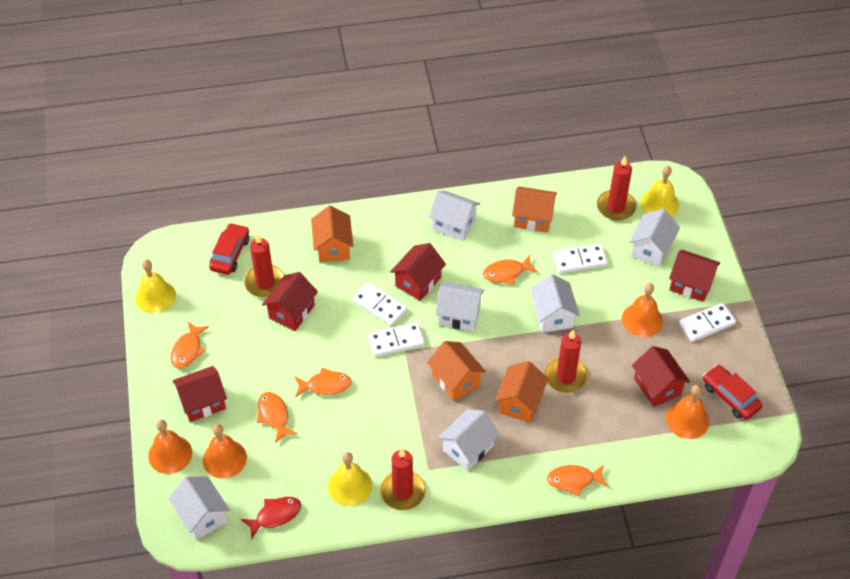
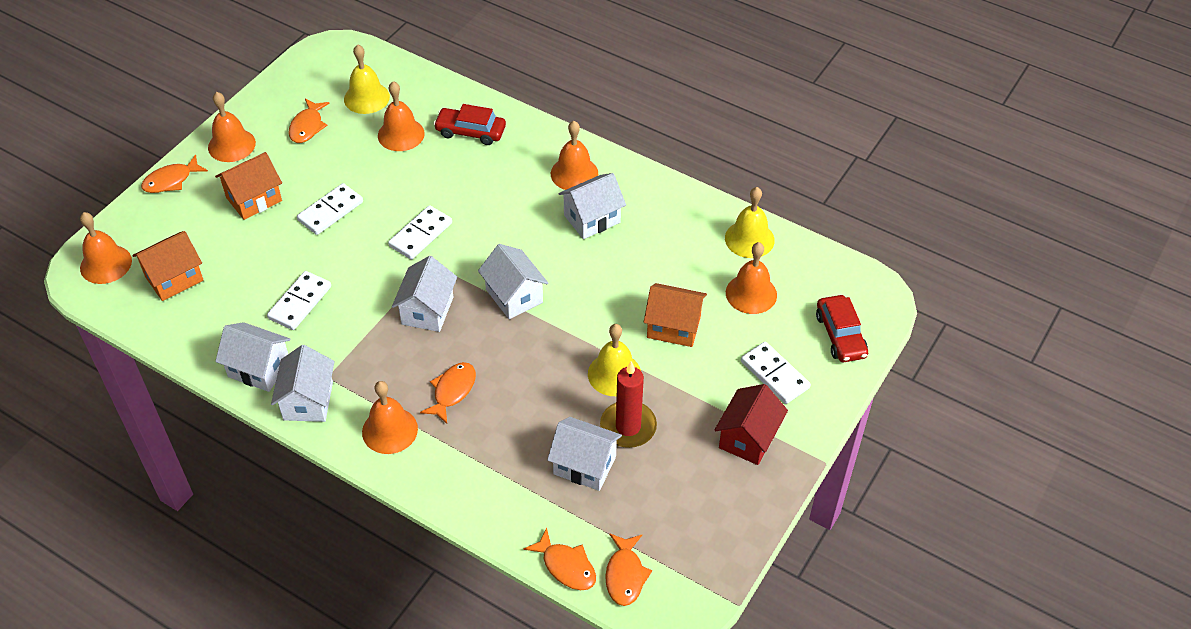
orange bell: 4 -> 6
orange house: 4 -> 3
red candle: 4 -> 1
red fish: 1 -> 0
red house: 5 -> 1

